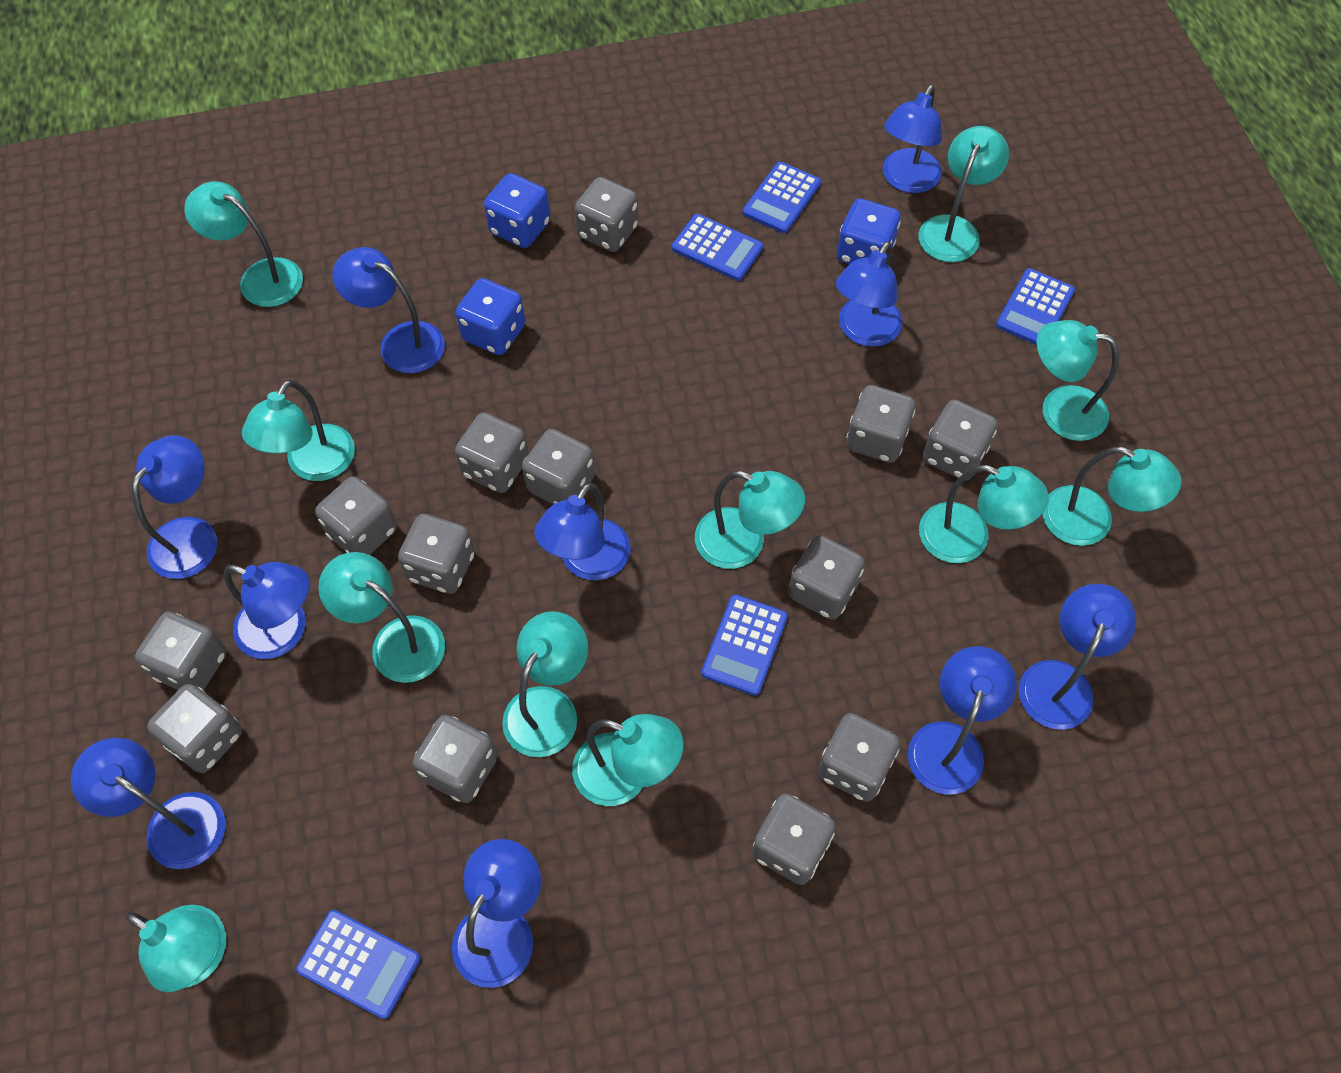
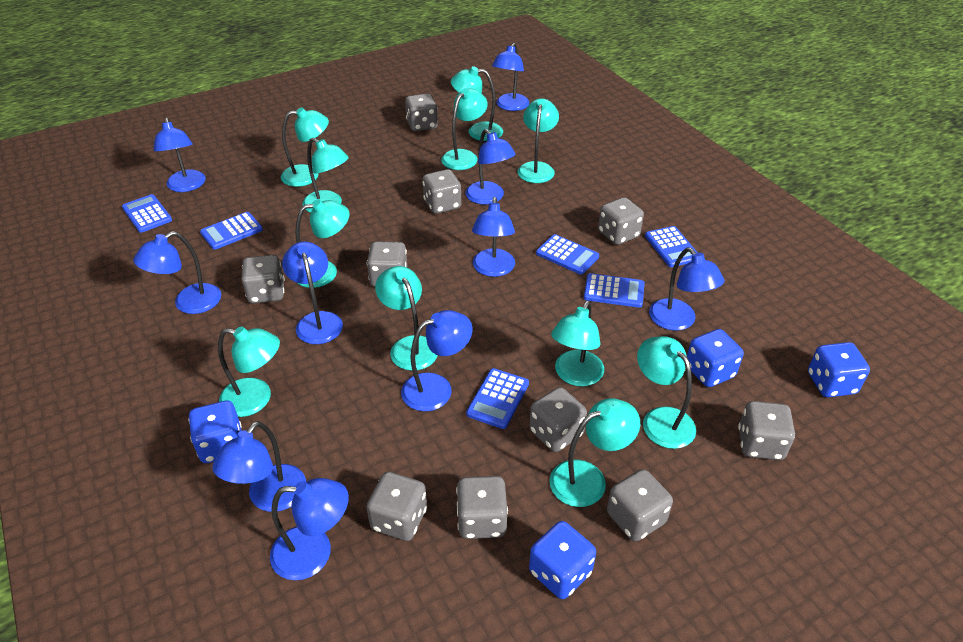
blue calculator: 5 -> 6
blue dice: 3 -> 4
grey dice: 13 -> 10

